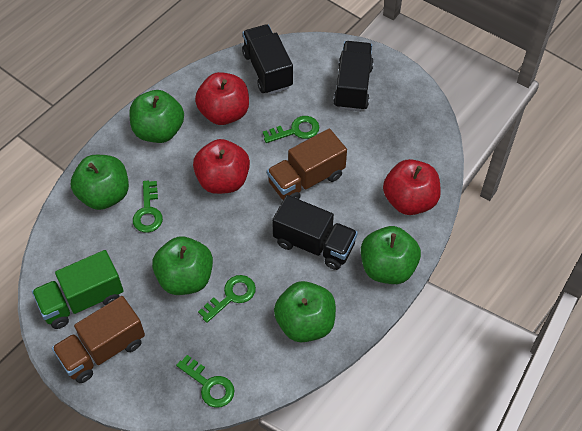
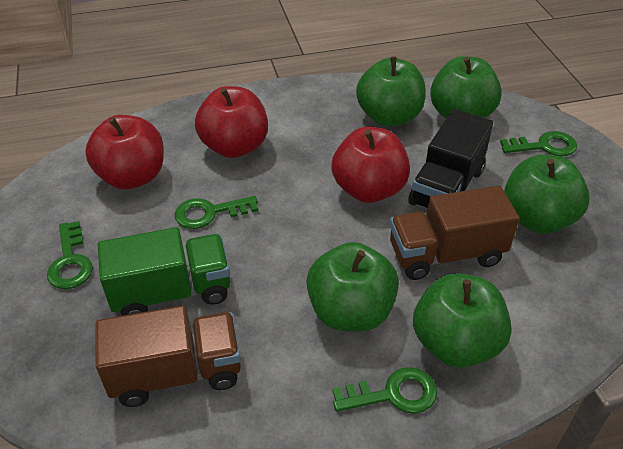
black truck: 3 -> 1

